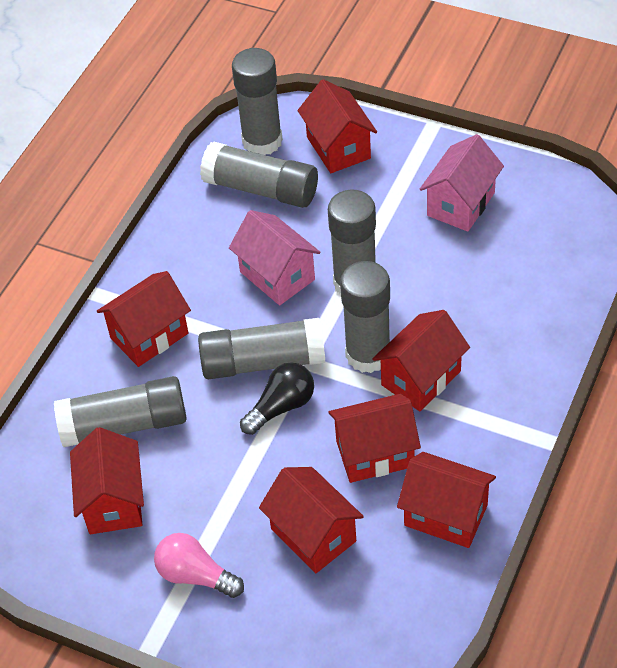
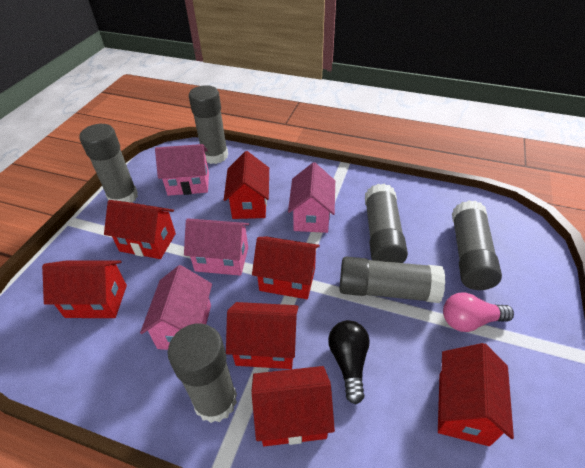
pink house: 2 -> 4

